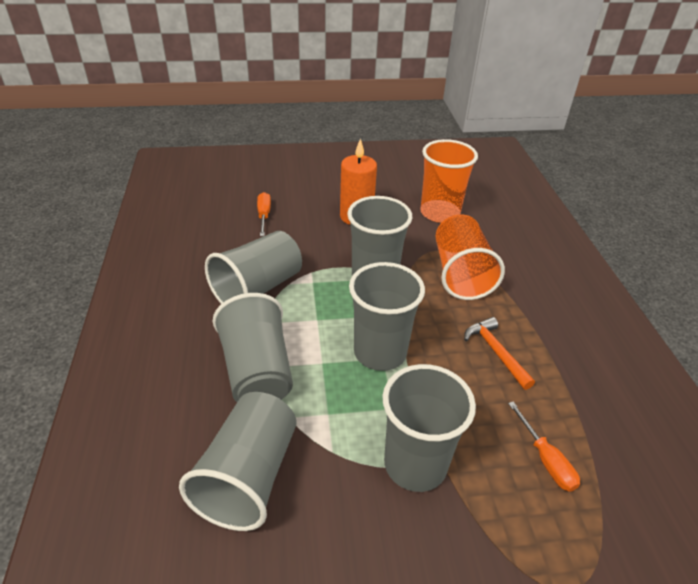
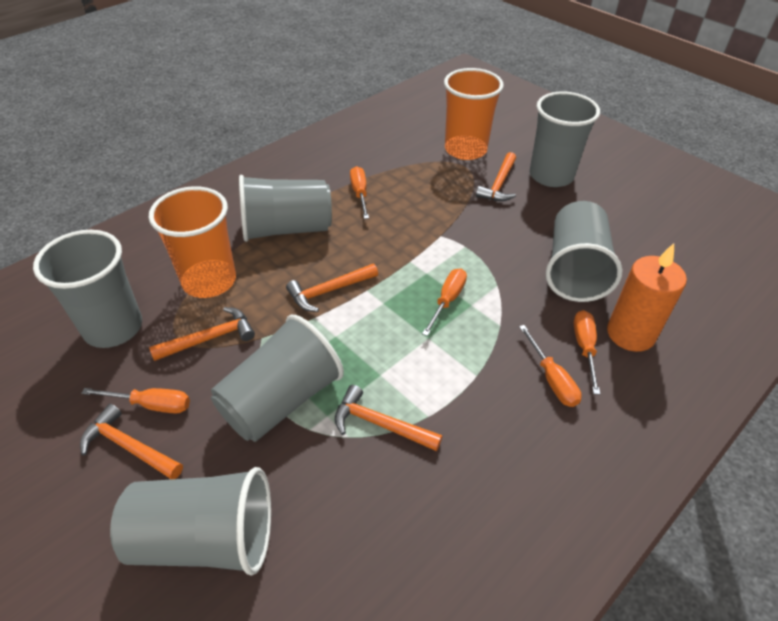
orange hammer: 1 -> 5
orange screwdriver: 2 -> 5

